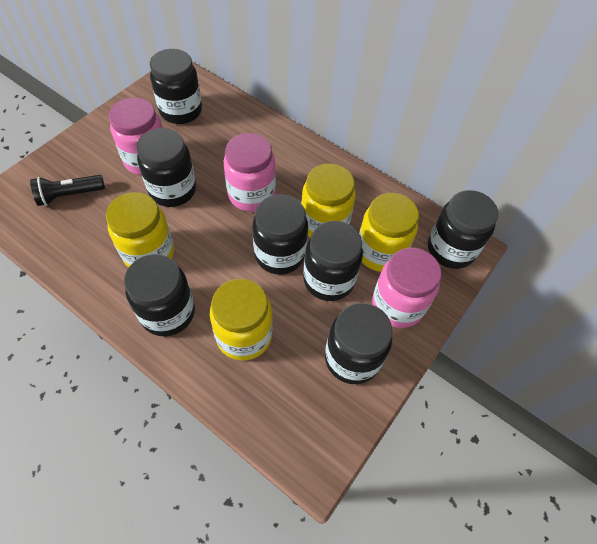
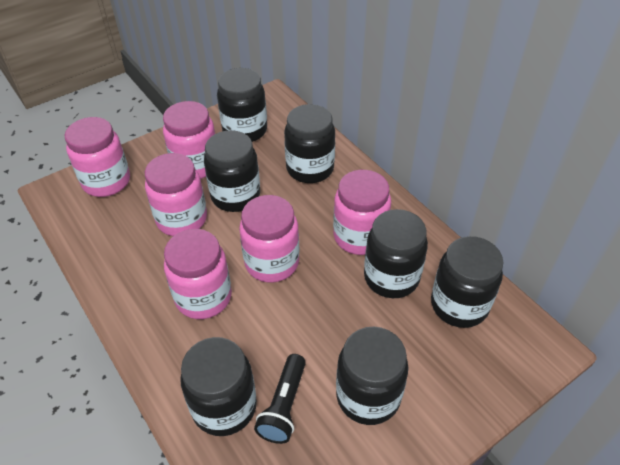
pink jar: 3 -> 6
yellow jar: 4 -> 0

